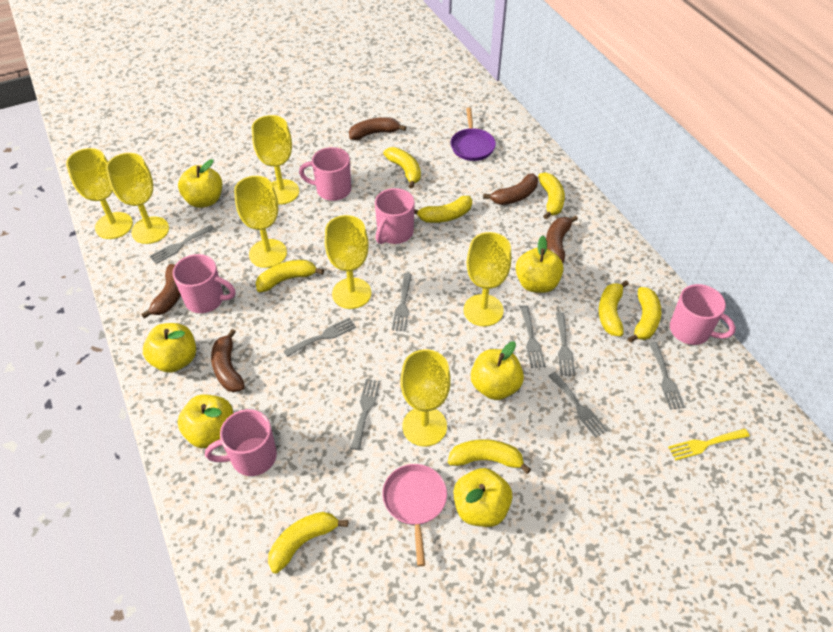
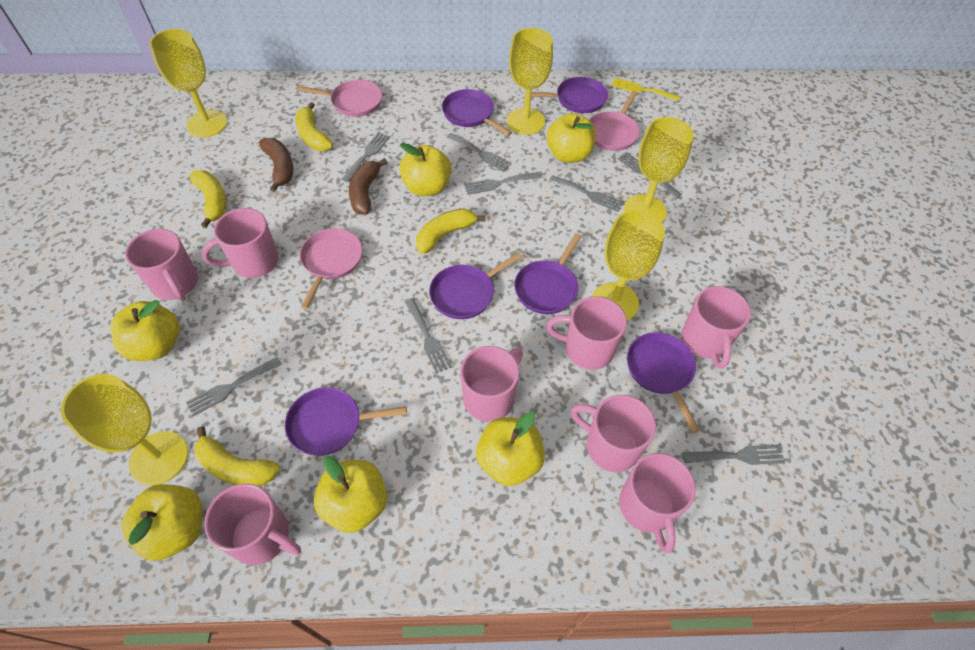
brown banana: 5 -> 2
pink mug: 5 -> 8
pink pan: 1 -> 3
purple pan: 1 -> 6
yellow banana: 8 -> 4
yellow goblet: 7 -> 5

